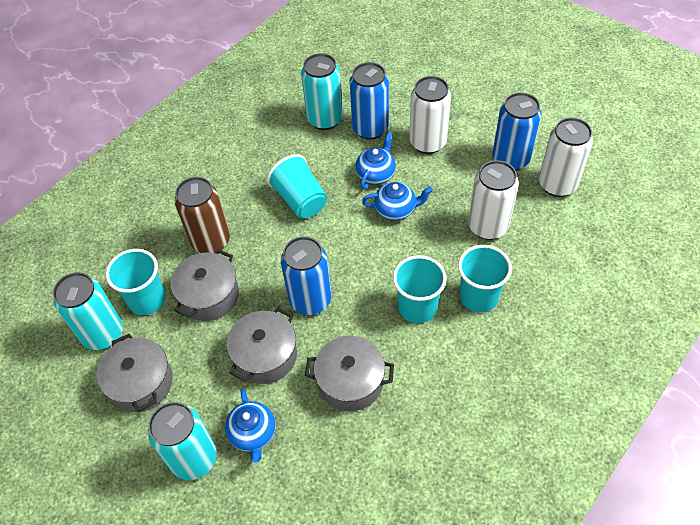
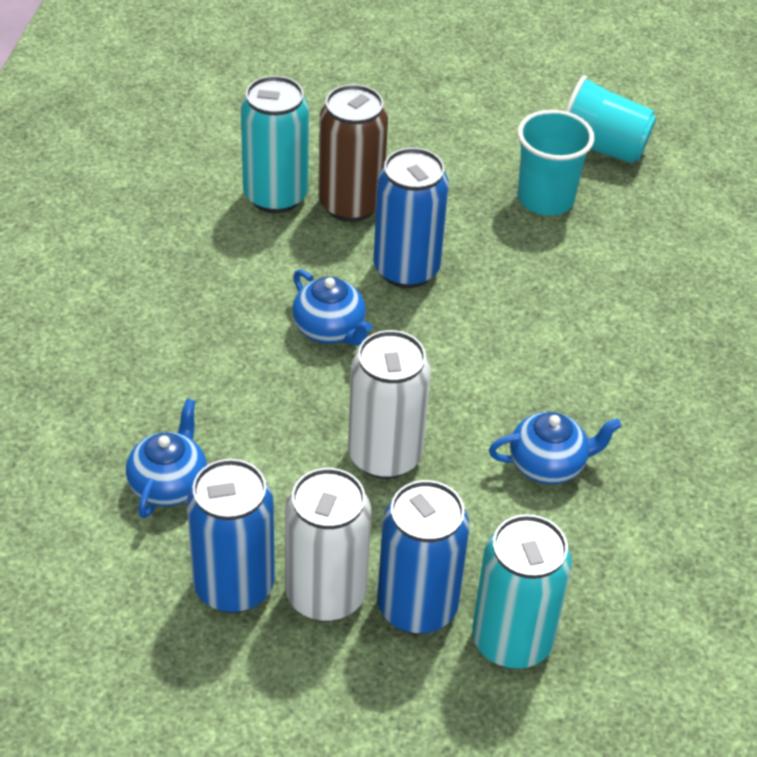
grey pot: 4 -> 0
turquoise can: 3 -> 2
turquoise cup: 4 -> 2
white can: 3 -> 2

